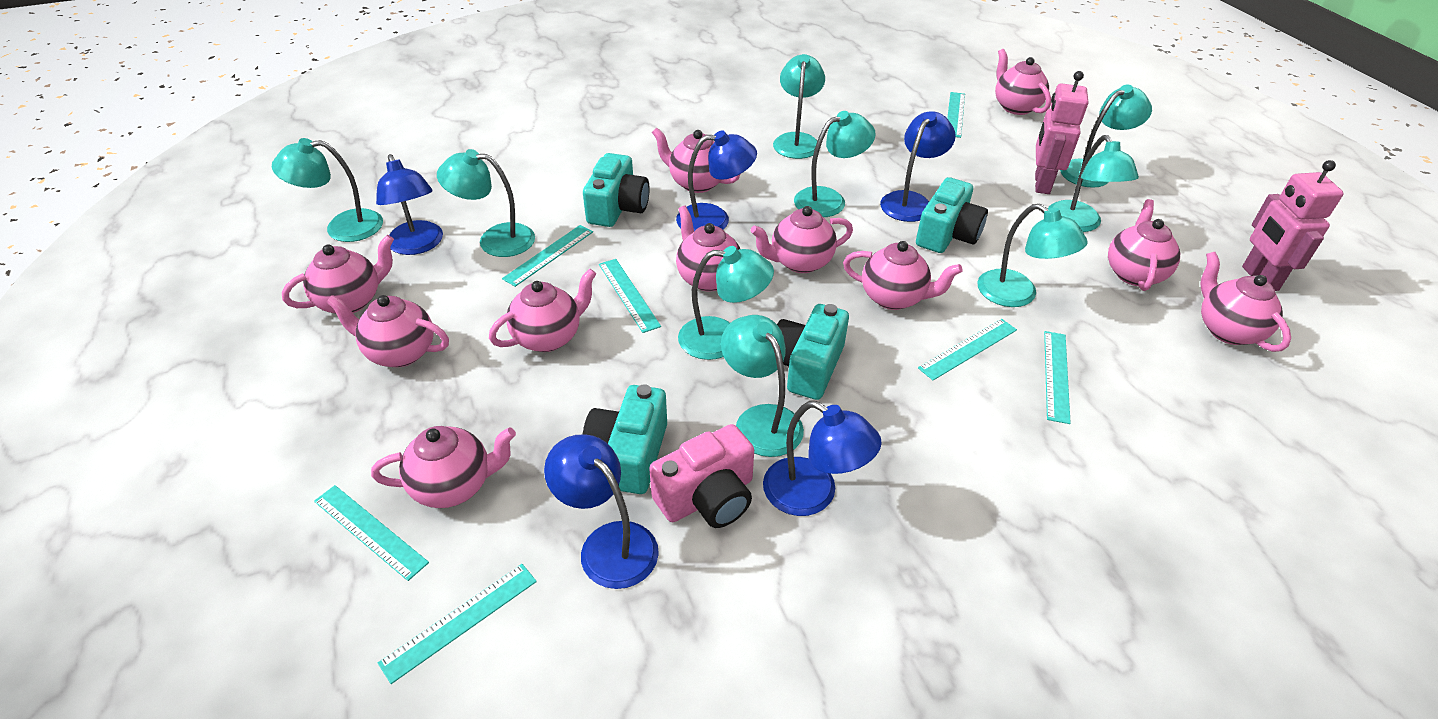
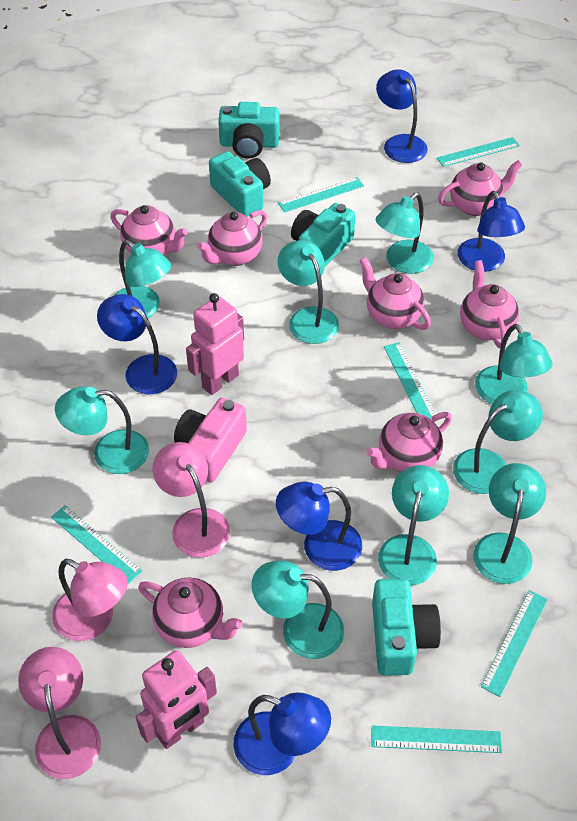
pink lamp: 0 -> 3
pink teapot: 11 -> 7
turquoise ruler: 7 -> 6

